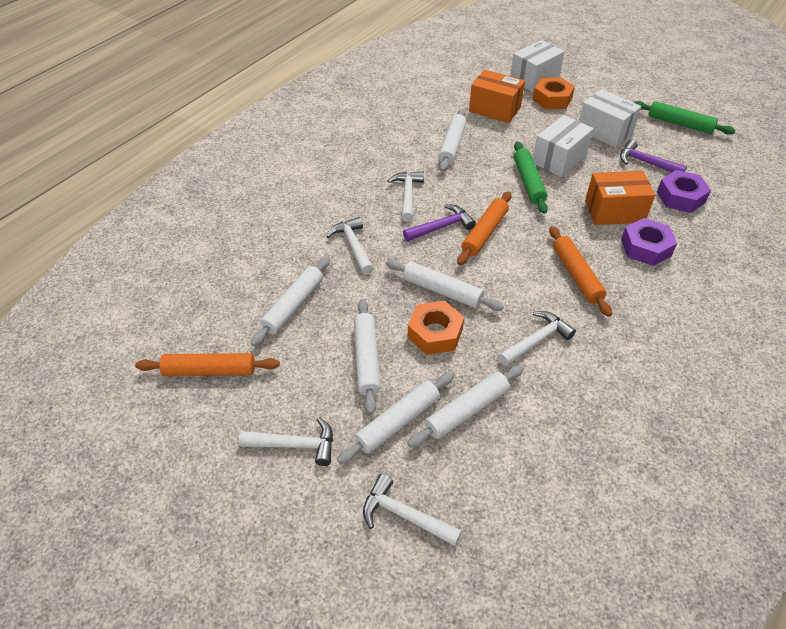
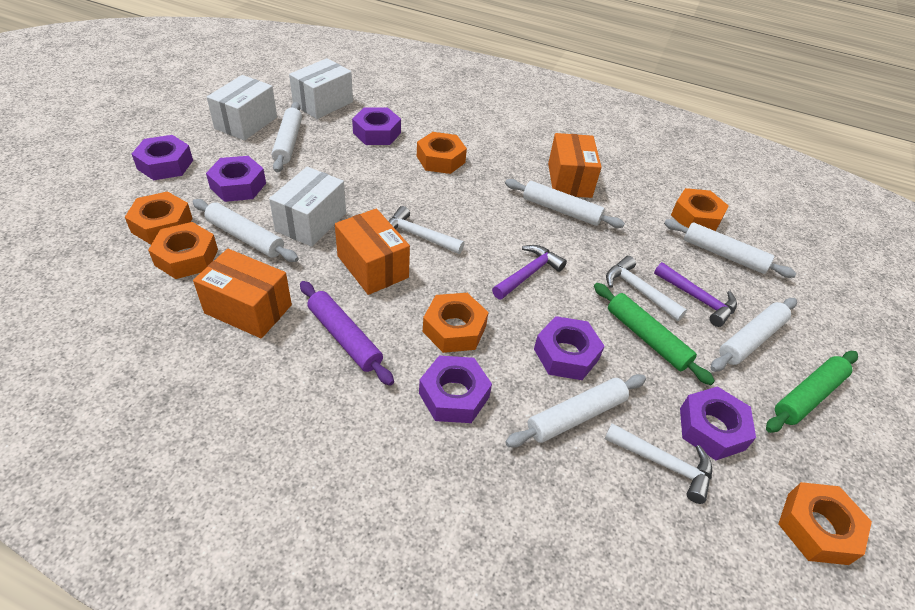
orange box: 2 -> 3
orange nut: 2 -> 6
orange rolling pin: 3 -> 0
purple nut: 2 -> 6
purple rolling pin: 0 -> 1
white hammer: 5 -> 3

